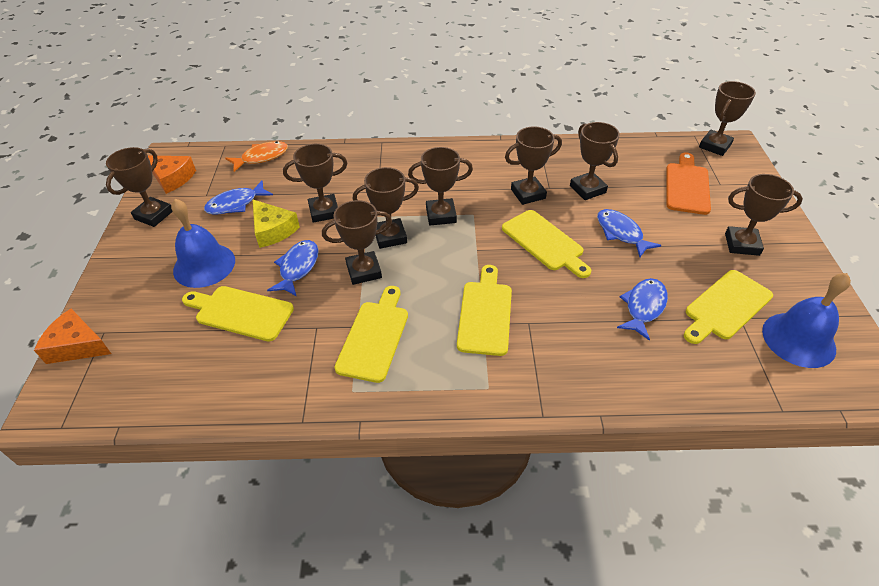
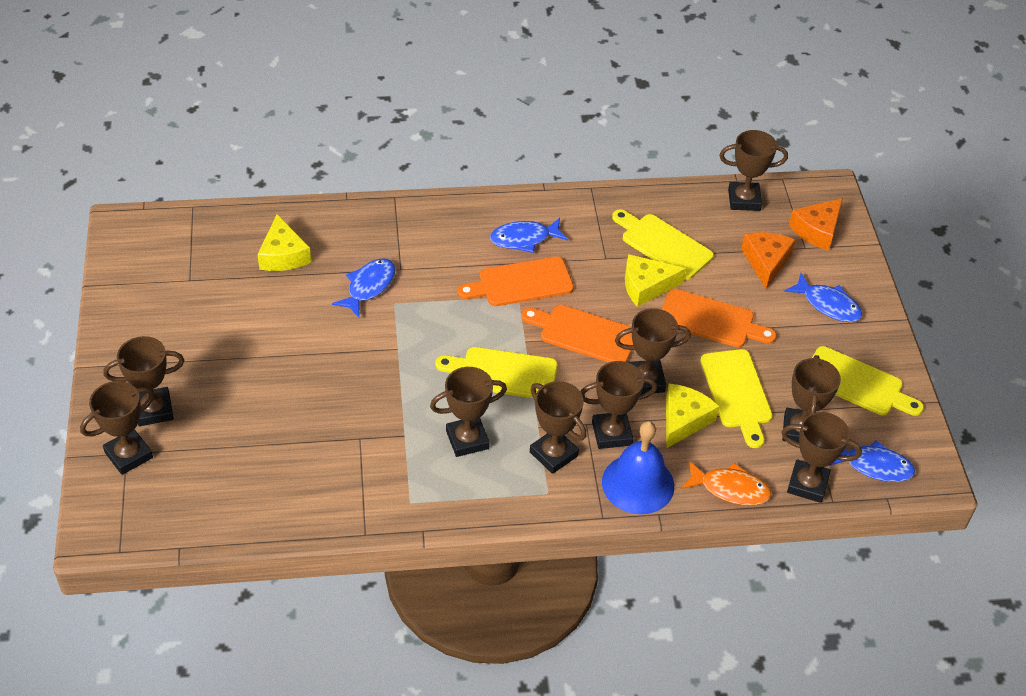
blue bell: 2 -> 1
orange cutting board: 1 -> 3
yellow cheese: 1 -> 3
yellow cutting board: 5 -> 4

